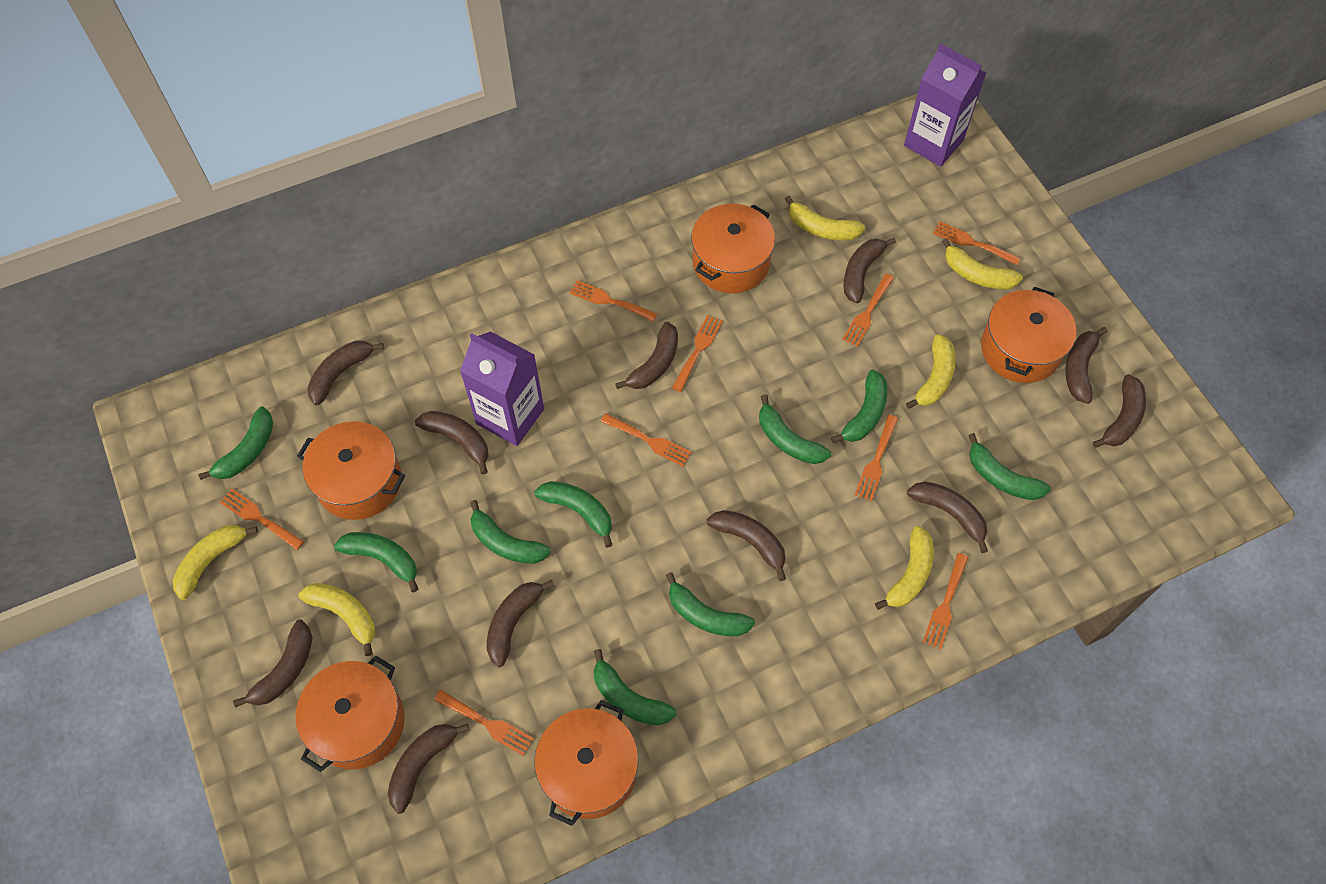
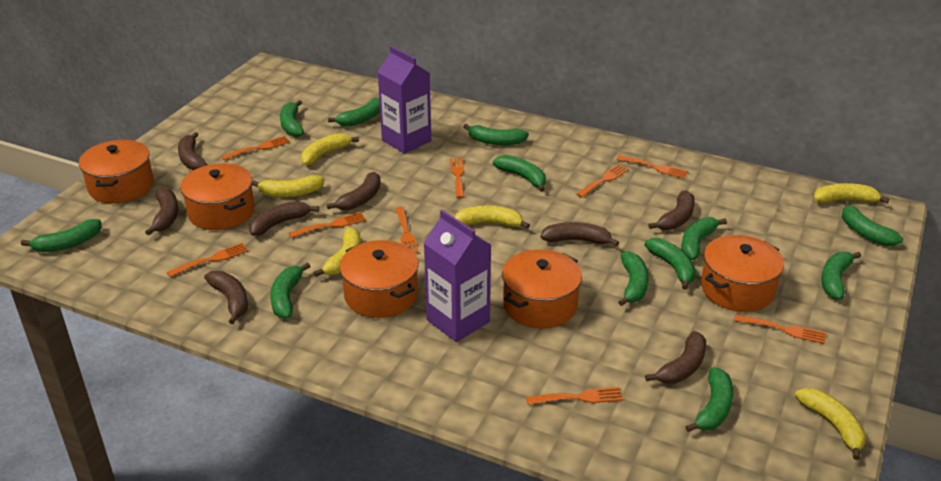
brown banana: 11 -> 8
green banana: 9 -> 12

